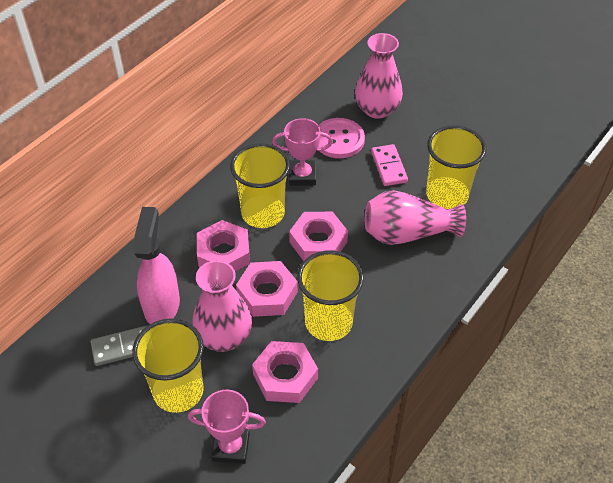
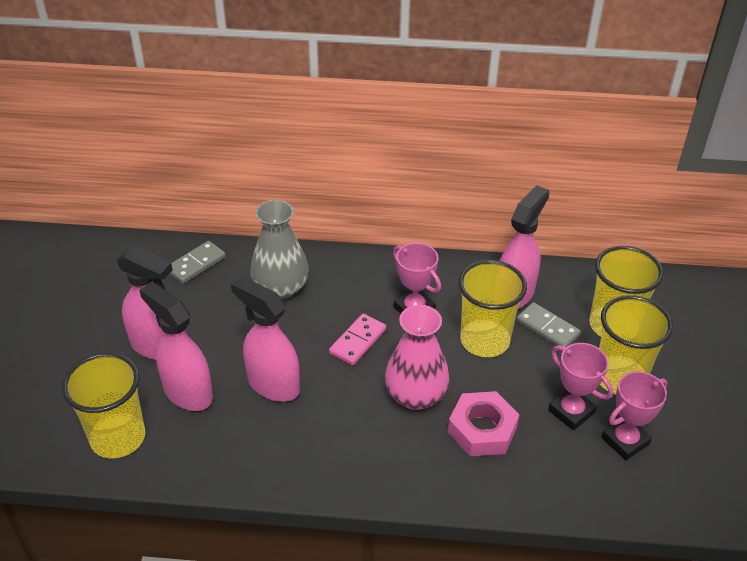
grey domino: 1 -> 2
grey vase: 0 -> 1
pink button: 1 -> 0
pink nut: 4 -> 1
pink spray bottle: 1 -> 4
pink trophy: 2 -> 3
pink vase: 3 -> 1

